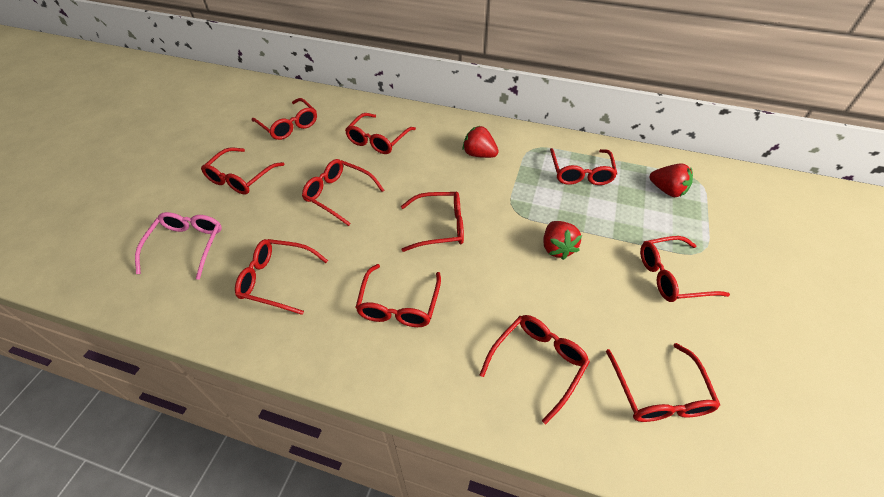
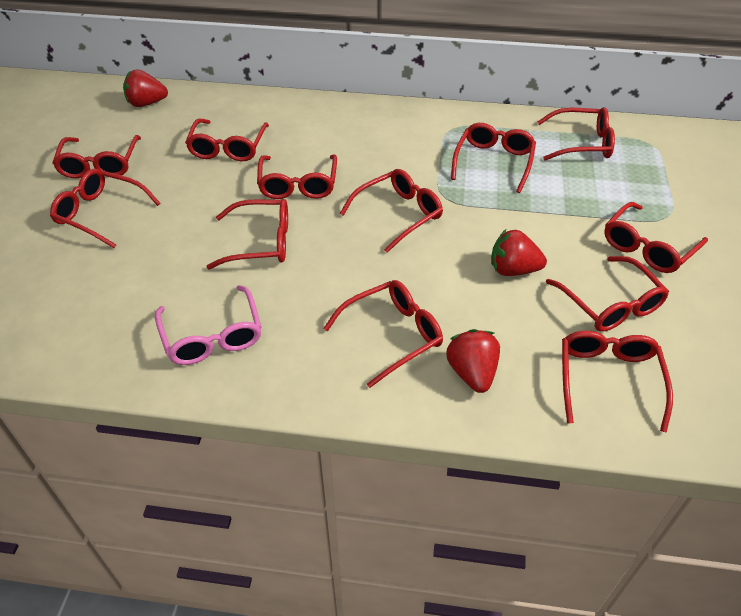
red glasses: 11 -> 12

